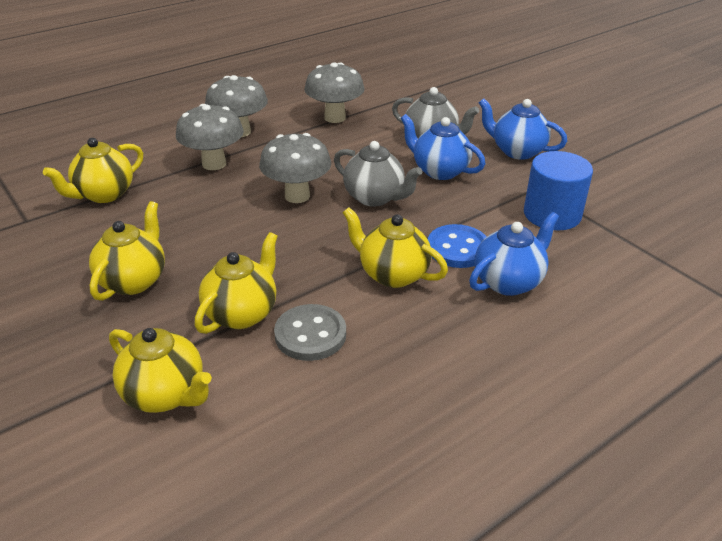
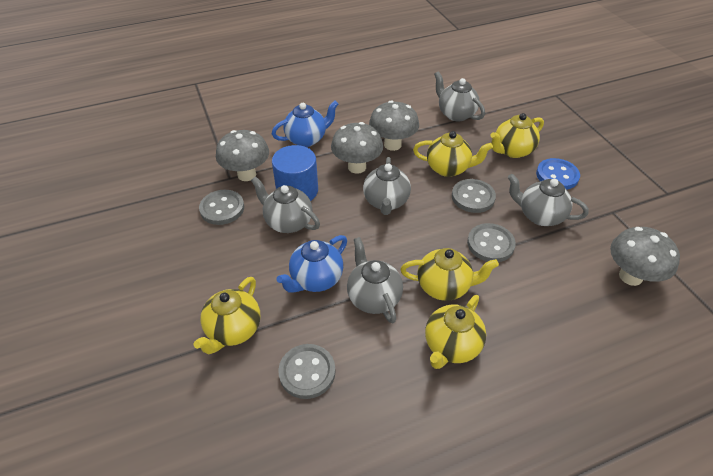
blue teapot: 3 -> 2
grey button: 1 -> 4
grey teapot: 2 -> 5

